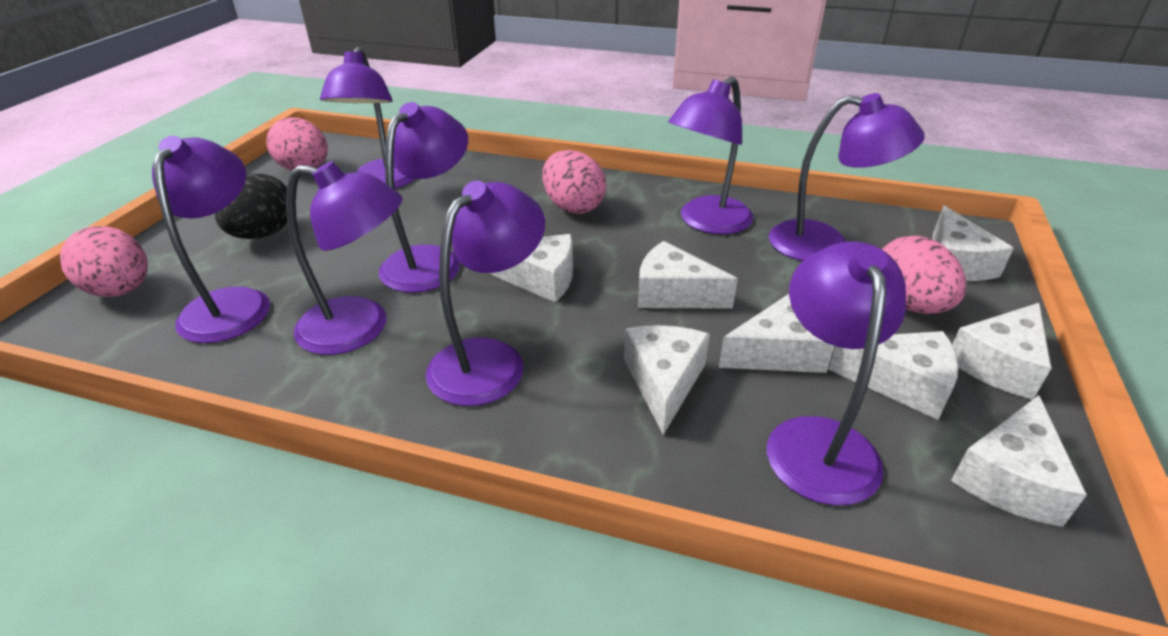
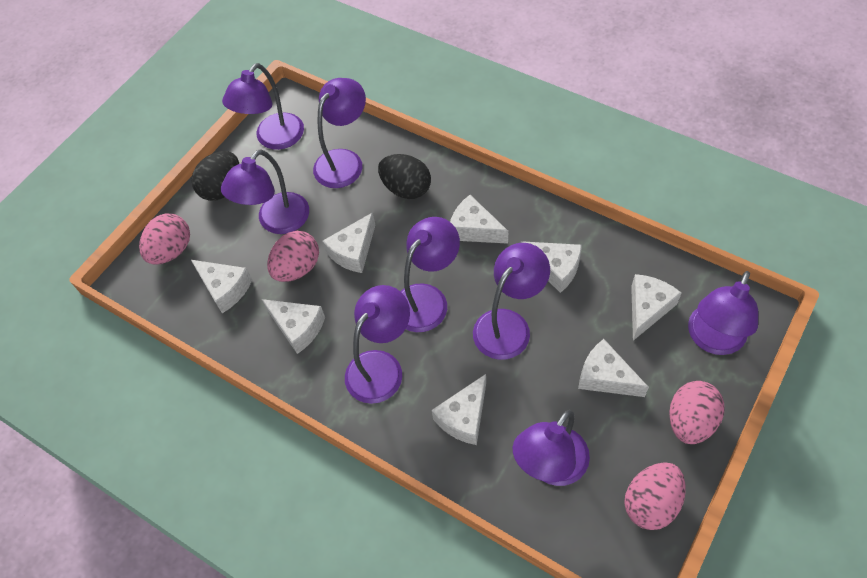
black egg: 1 -> 2

